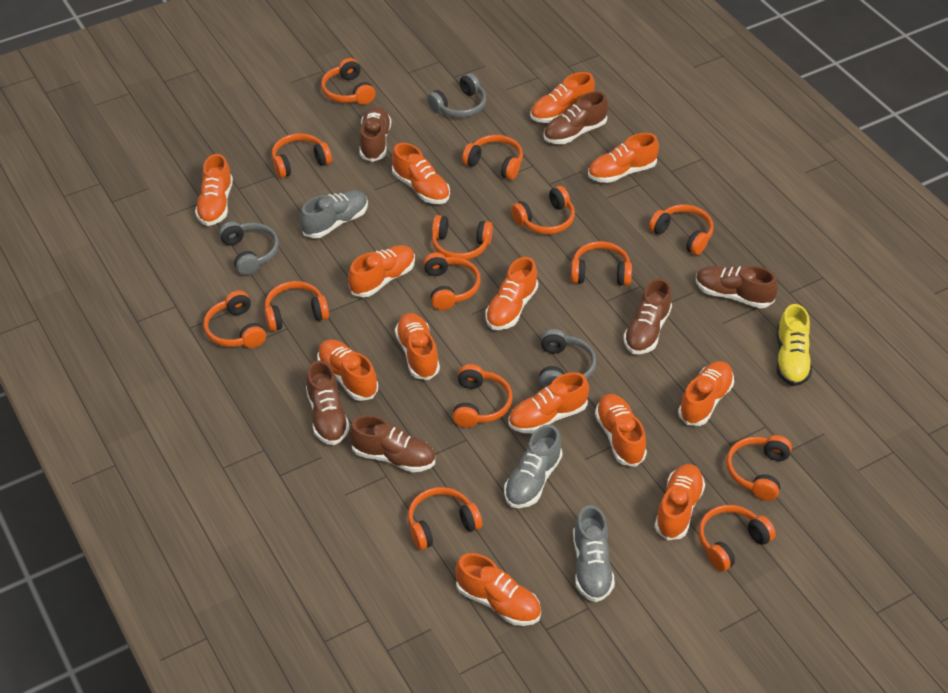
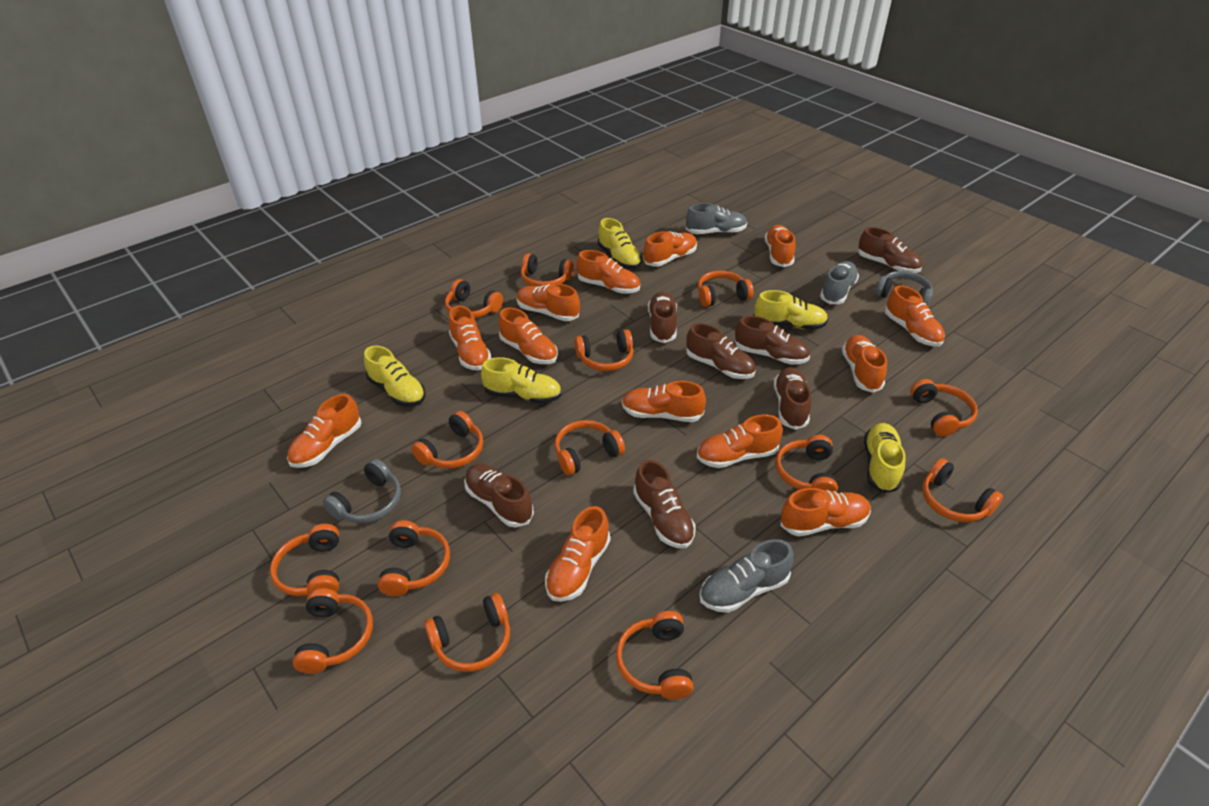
brown shoe: 6 -> 7
grey headphones: 3 -> 2
yellow shoe: 1 -> 5

